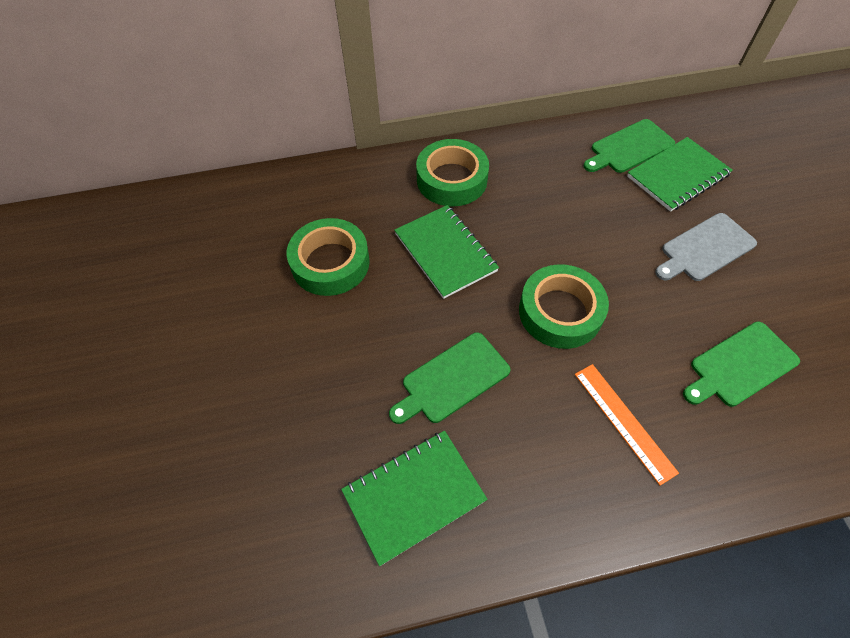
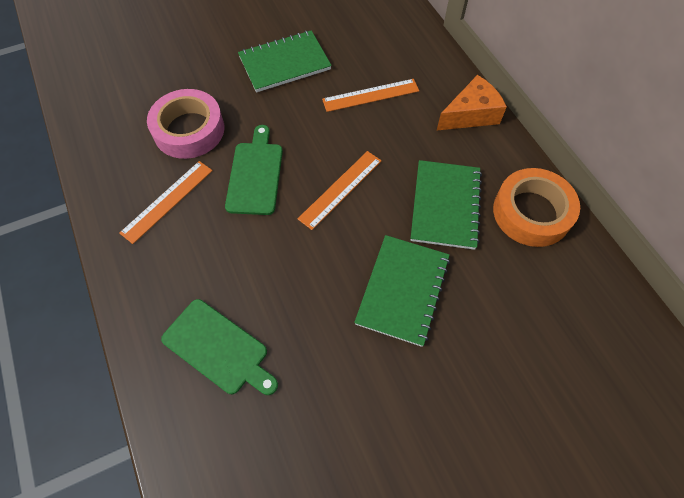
green cutting board: 3 -> 2
green tape: 3 -> 0
grey cutting board: 1 -> 0
orange cheese: 0 -> 1
orange ruler: 1 -> 3
orange tape: 0 -> 1
pink tape: 0 -> 1

